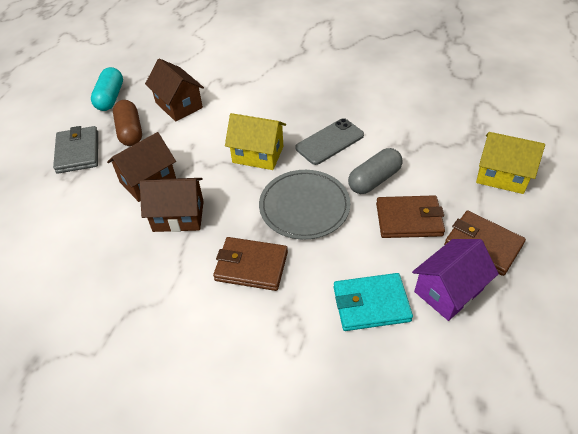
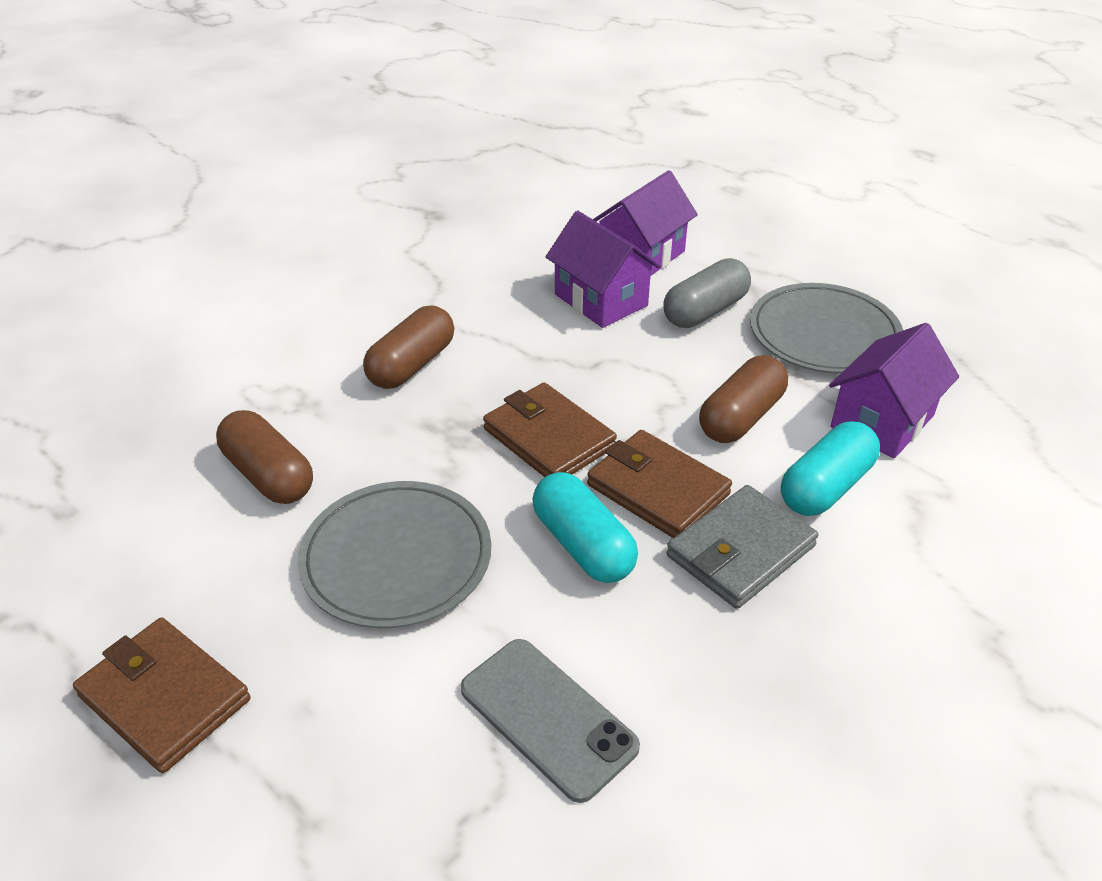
brown capsule: 1 -> 3
brown house: 3 -> 0
grey plate: 1 -> 2
purple house: 1 -> 3
turquoise capsule: 1 -> 2
turquoise wallet: 1 -> 0
yellow house: 2 -> 0

